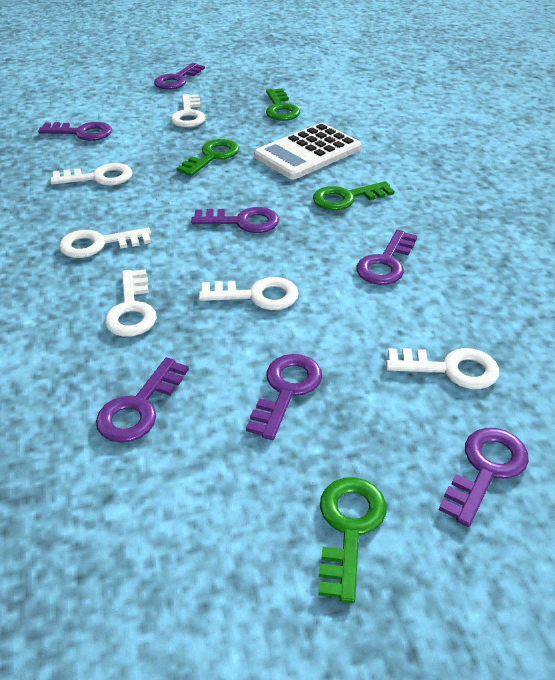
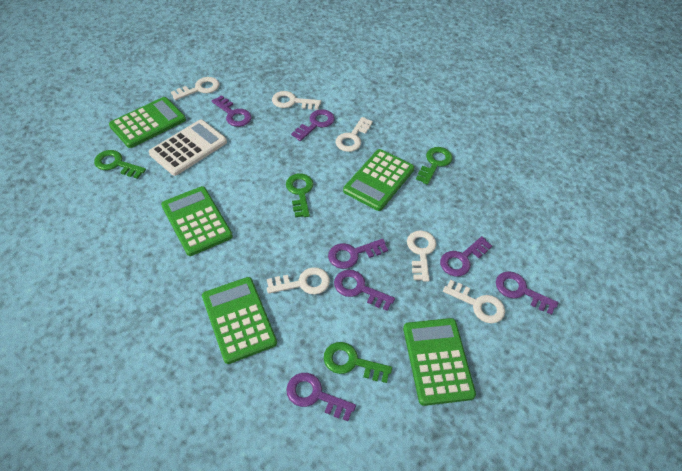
green calculator: 0 -> 5

